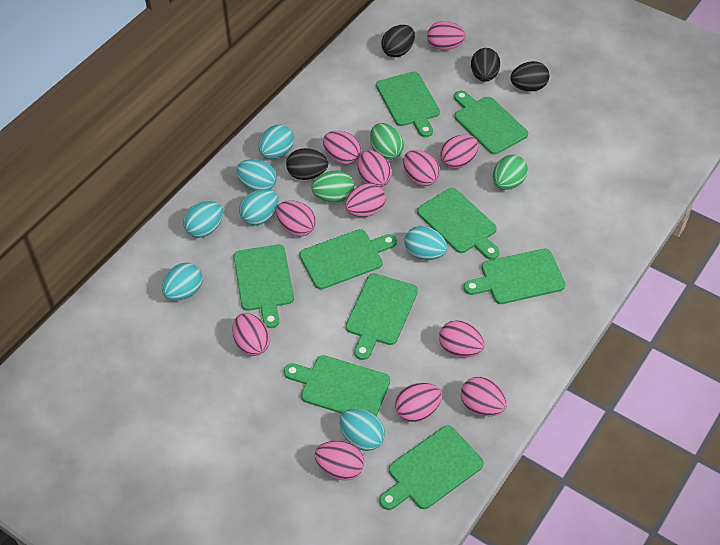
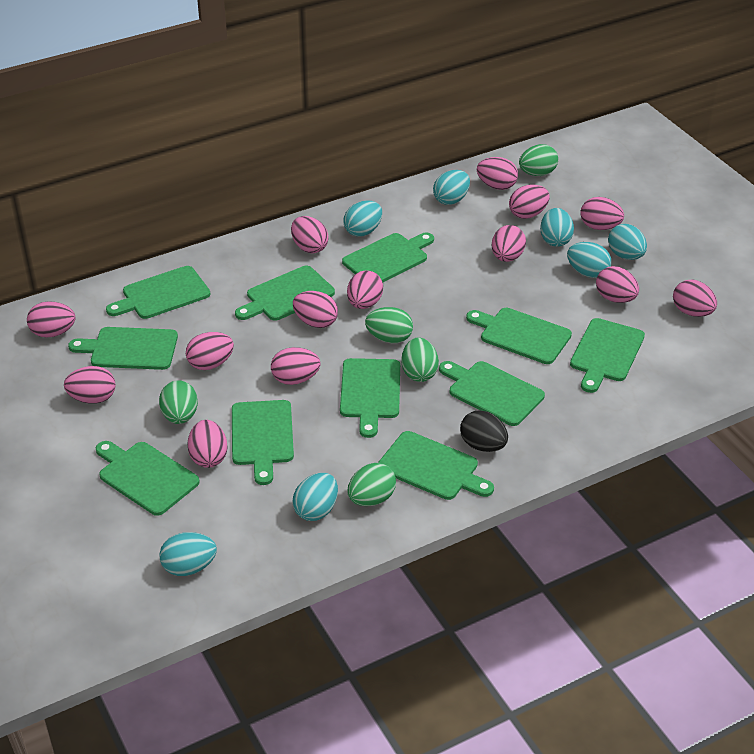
black egg: 4 -> 1
green cutting board: 9 -> 11
green egg: 3 -> 5
pink egg: 12 -> 14

